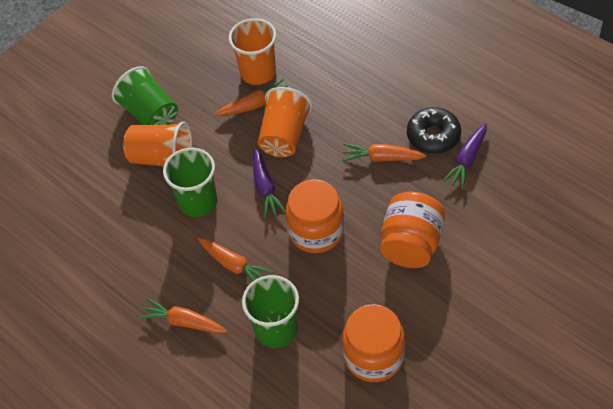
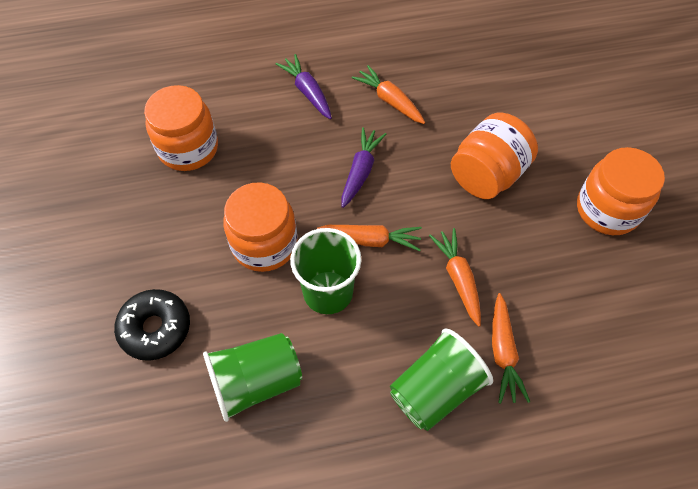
orange cup: 3 -> 0
orange jar: 3 -> 4

